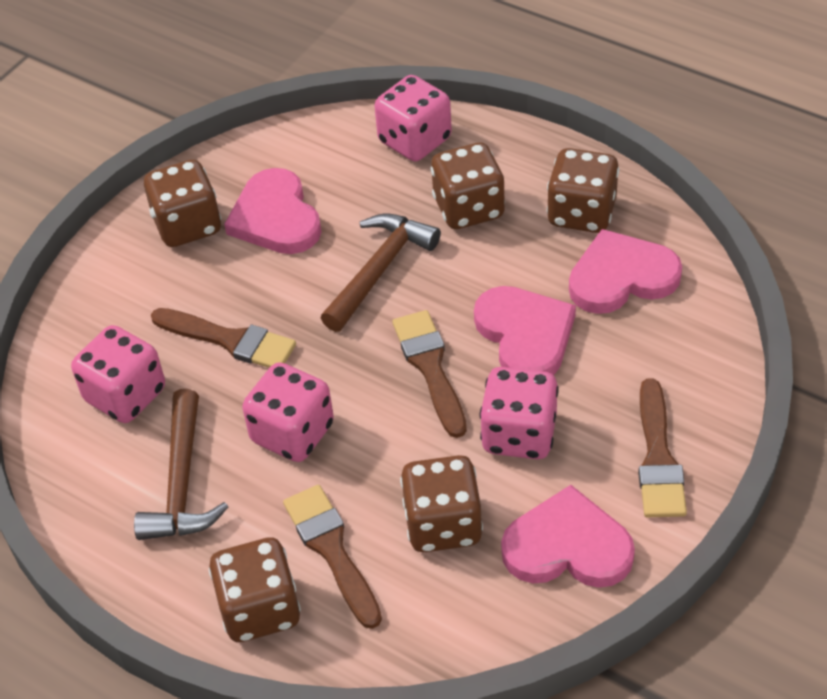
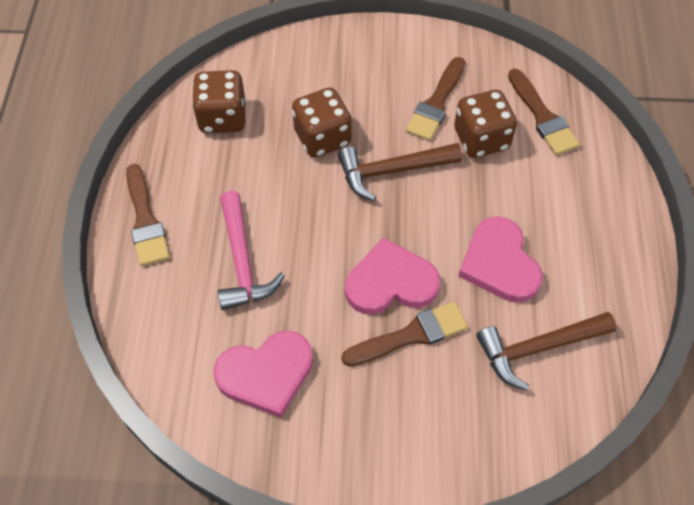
brown dice: 5 -> 3
pink dice: 4 -> 0
pink hammer: 0 -> 1
pink heart: 4 -> 3

